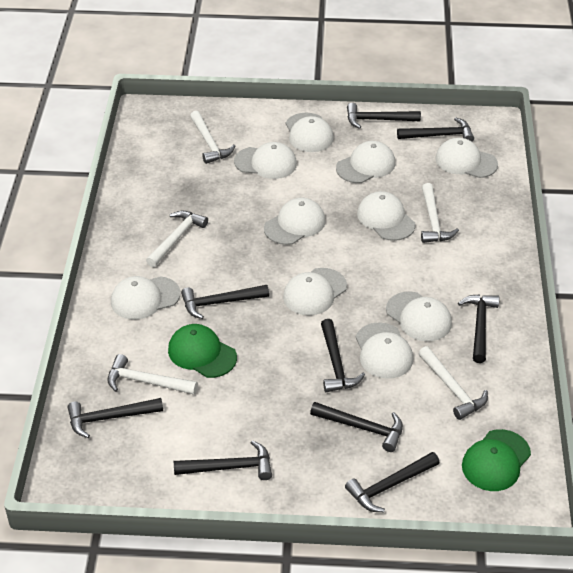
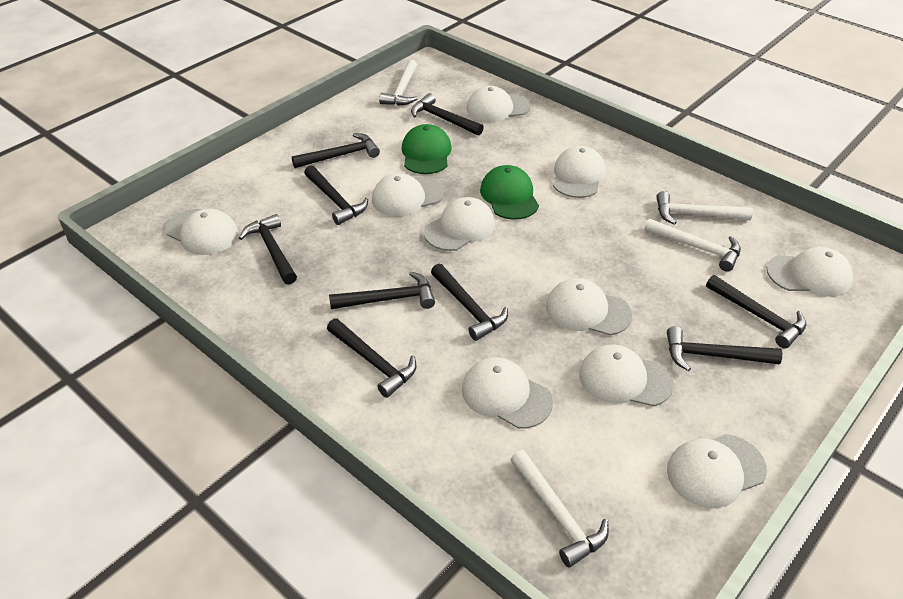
white hammer: 5 -> 4

